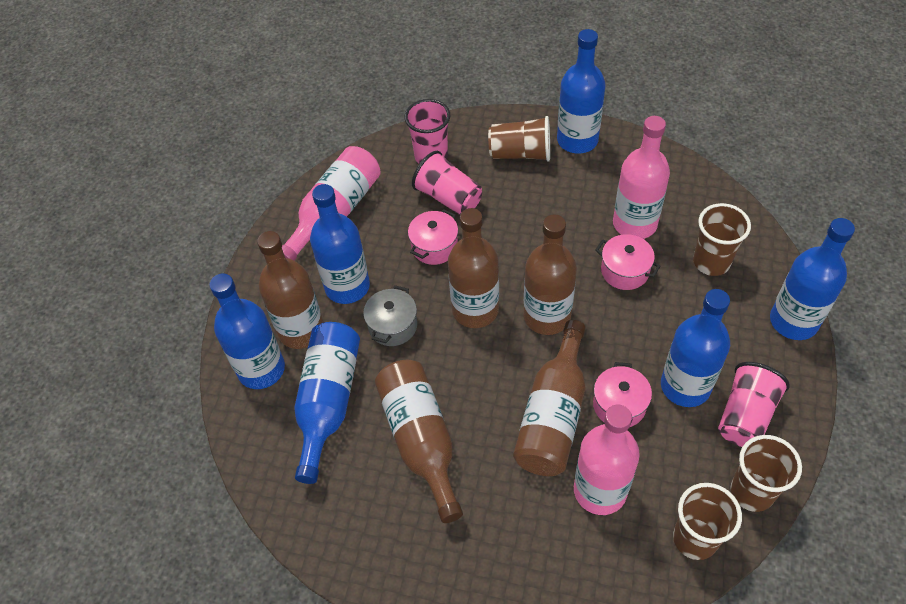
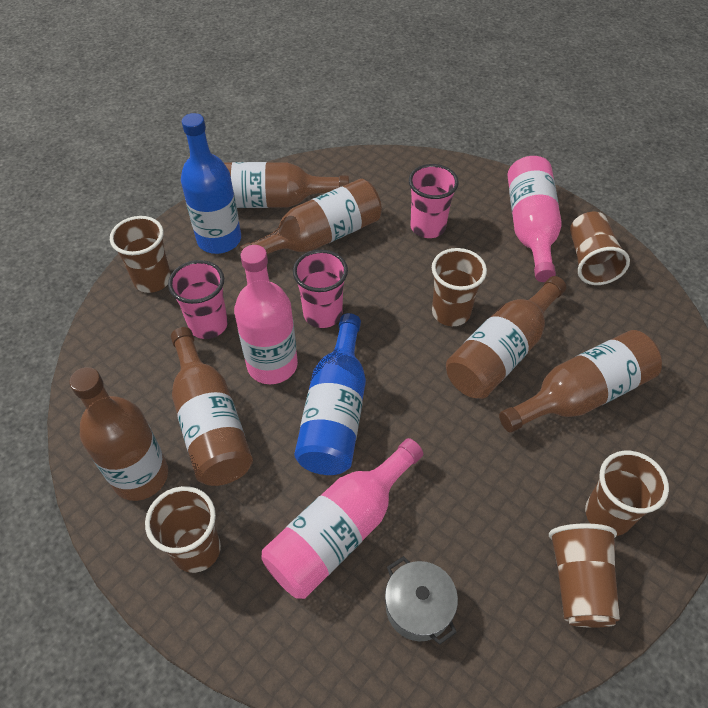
blue bottle: 6 -> 2
brown bottle: 5 -> 6
brown cup: 4 -> 6
pink pot: 3 -> 0

